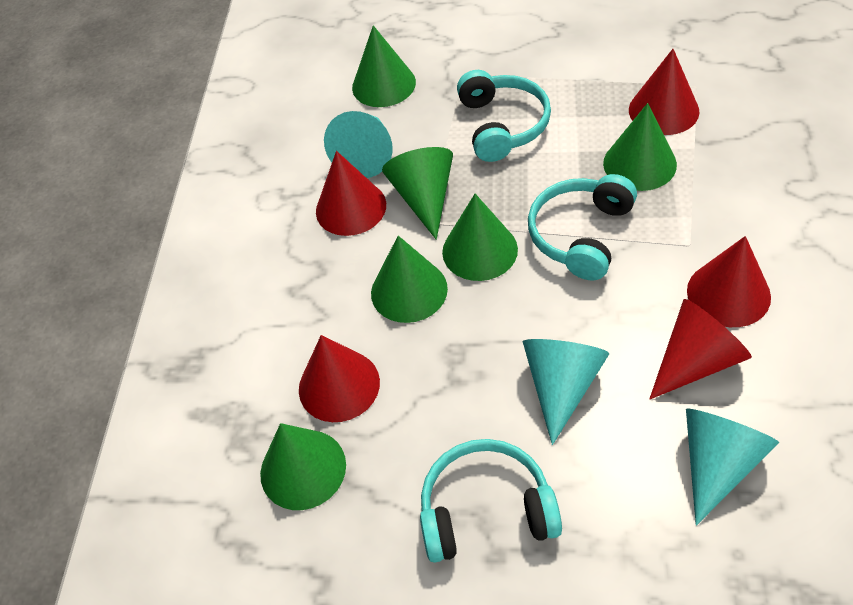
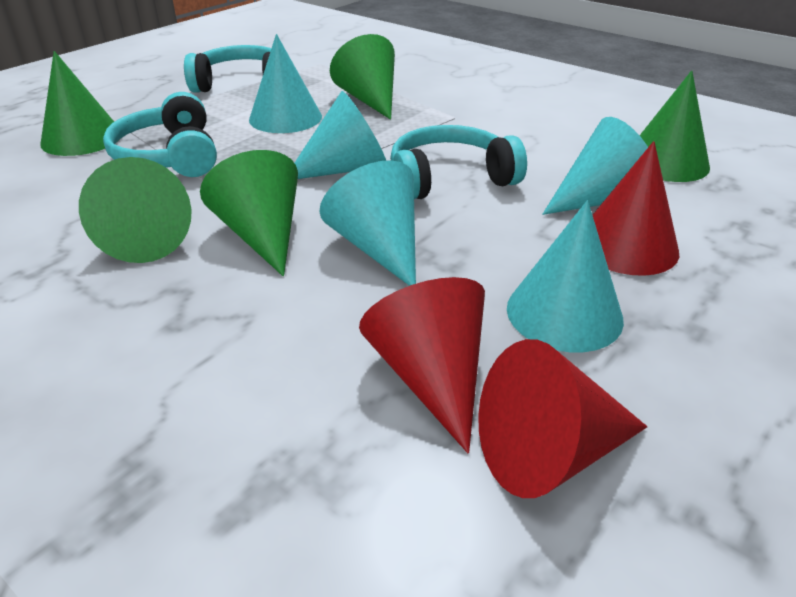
green cone: 6 -> 5
red cone: 5 -> 3
turquoise cone: 3 -> 5

